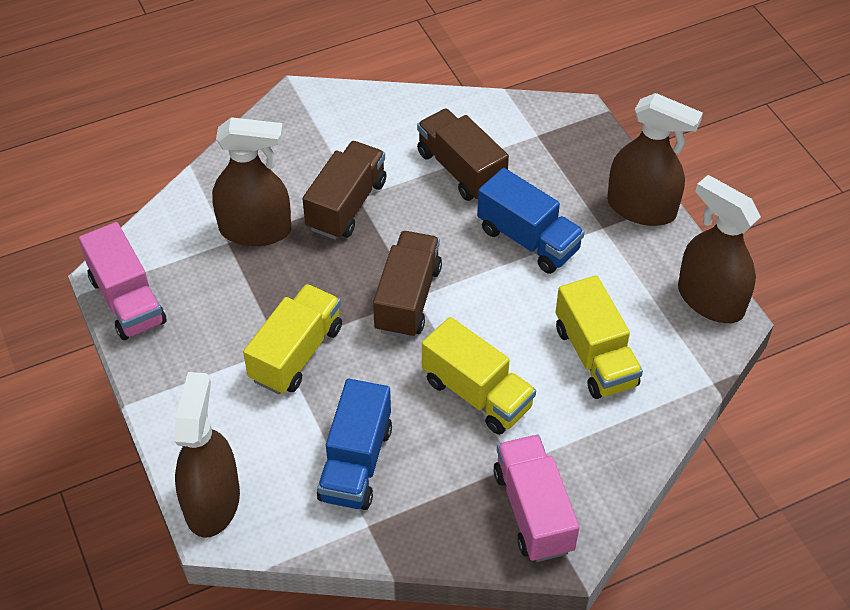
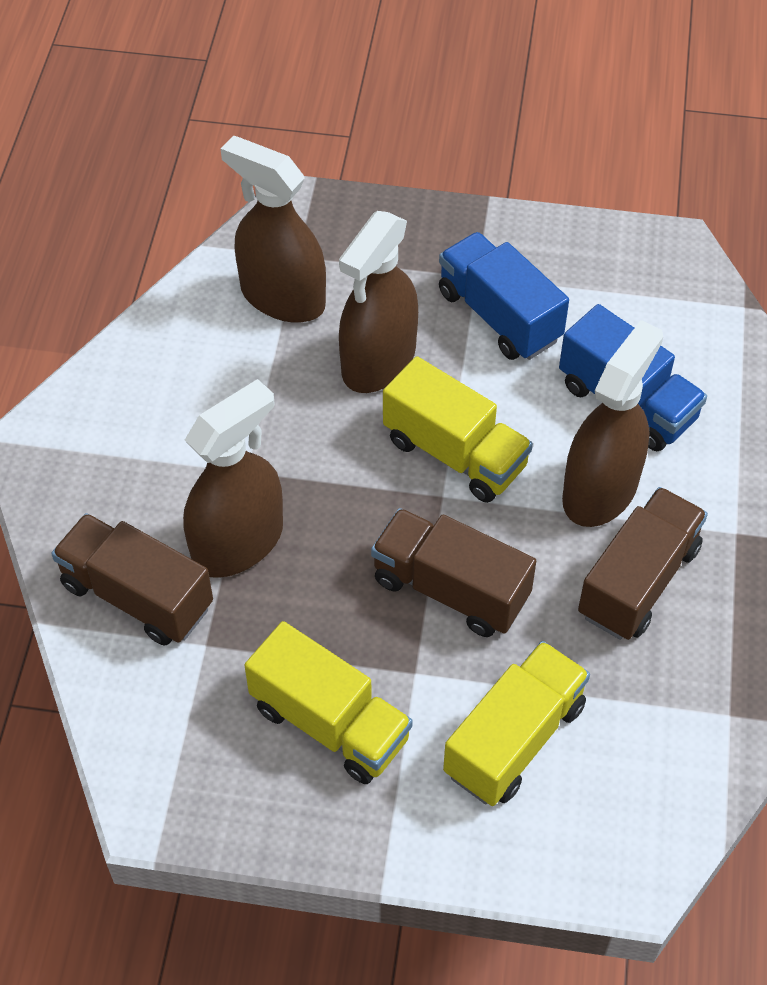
pink truck: 2 -> 0

